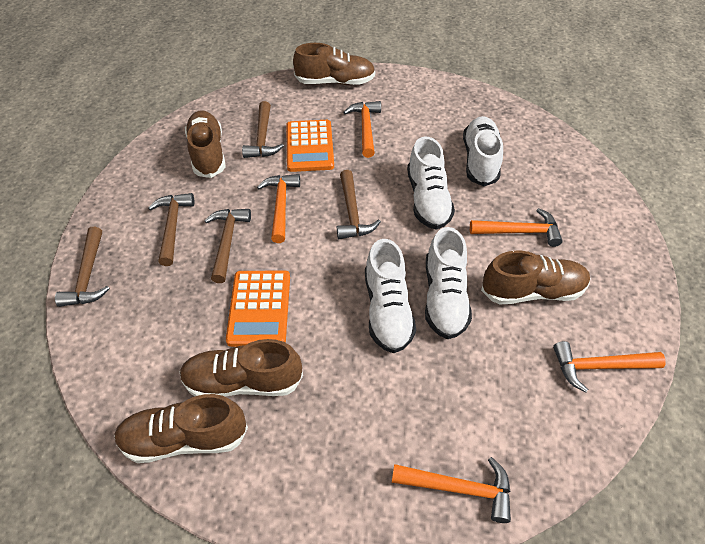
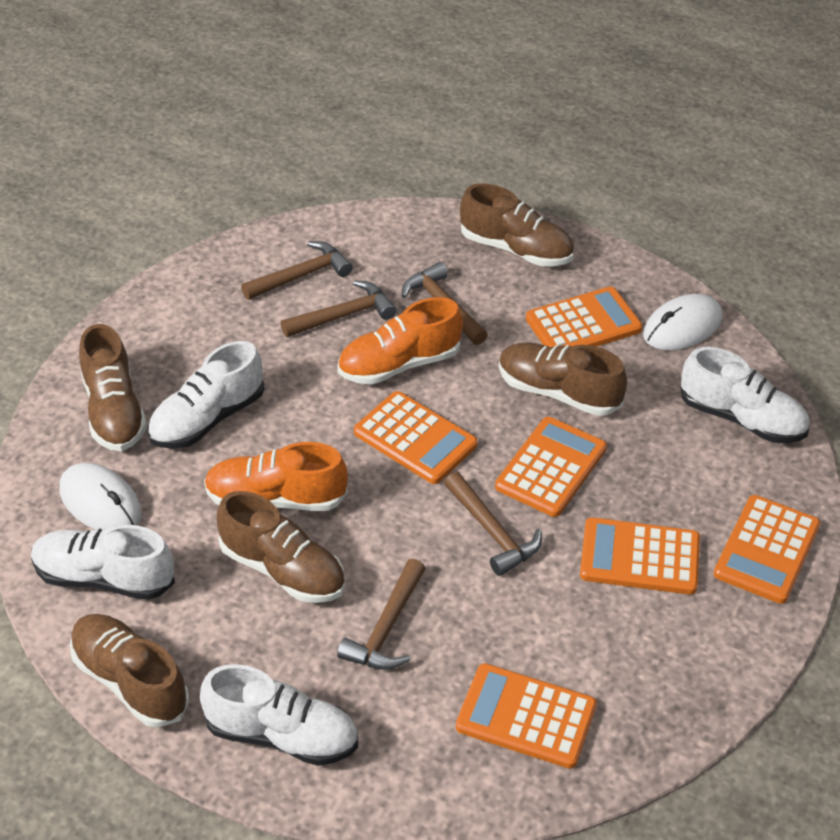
orange calculator: 2 -> 6
orange hammer: 5 -> 0
orange shoe: 0 -> 2
white mouse: 0 -> 2

